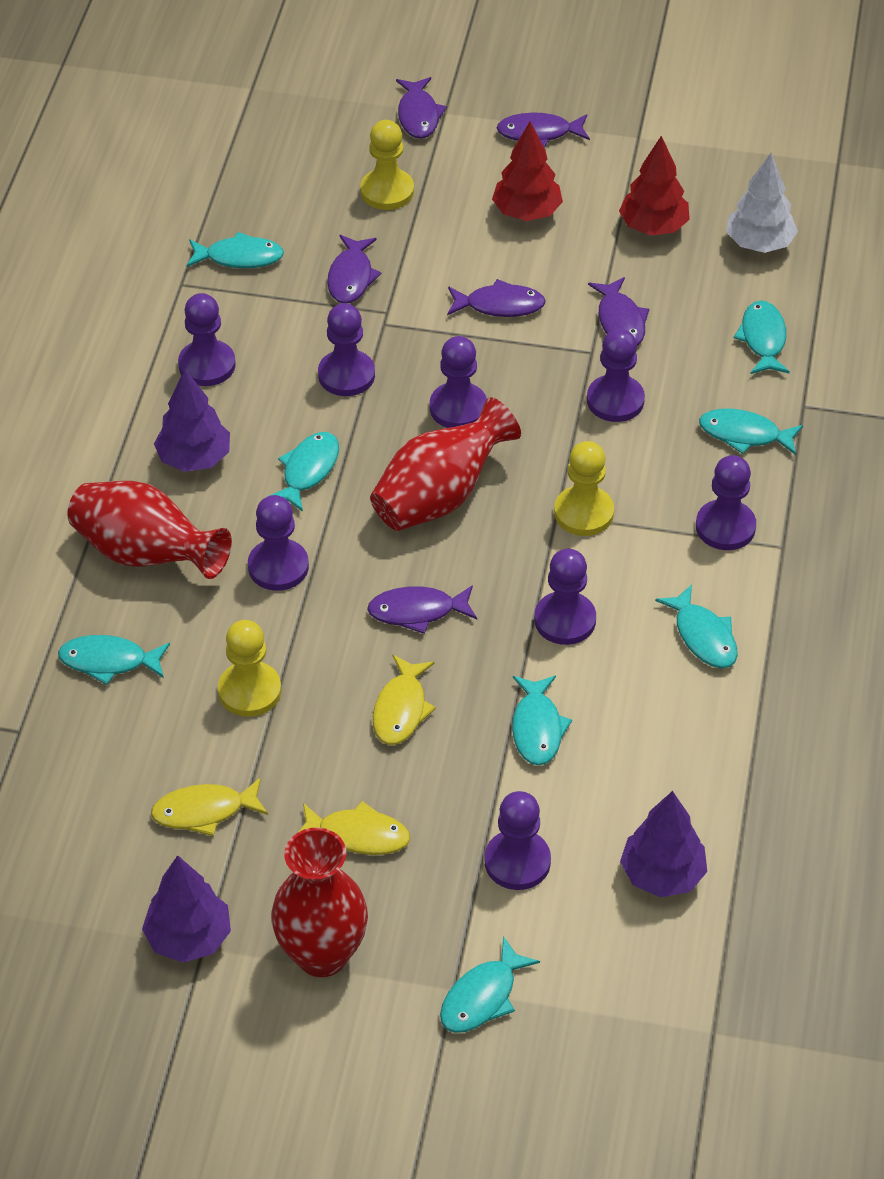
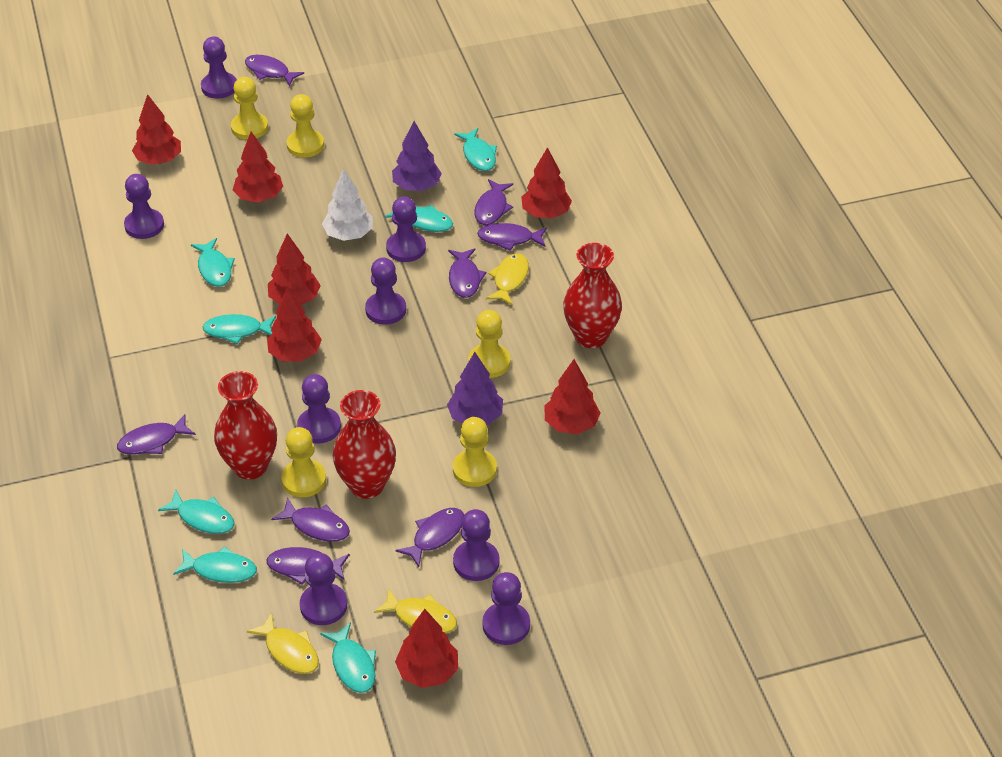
purple fish: 6 -> 8
purple tree: 3 -> 2
red tree: 2 -> 7
turquoise fish: 8 -> 7
yellow pawn: 3 -> 5

